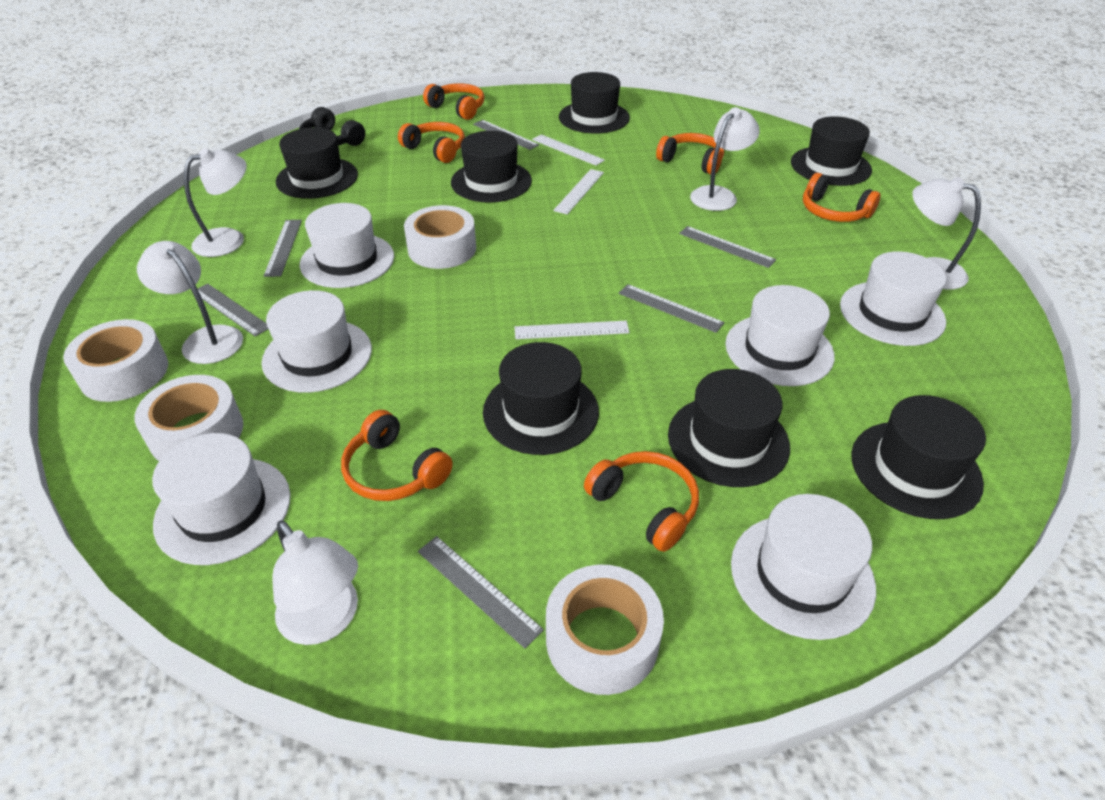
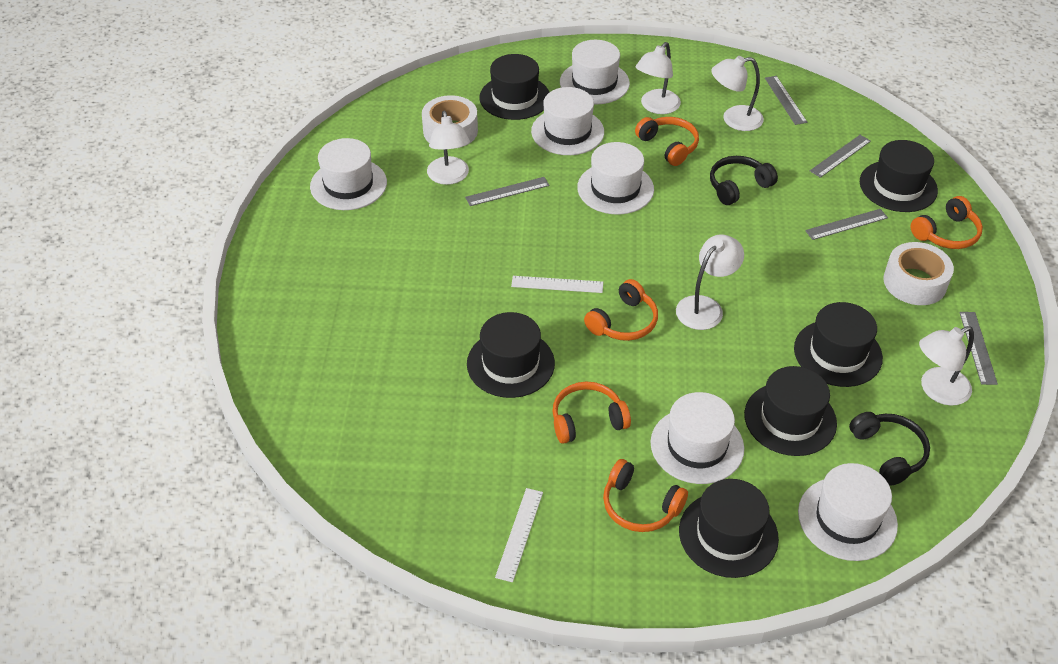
black hat: 7 -> 6
black headphones: 1 -> 2
grey ruler: 6 -> 5
orange headphones: 6 -> 5
white ruler: 3 -> 2
white tape: 4 -> 2

